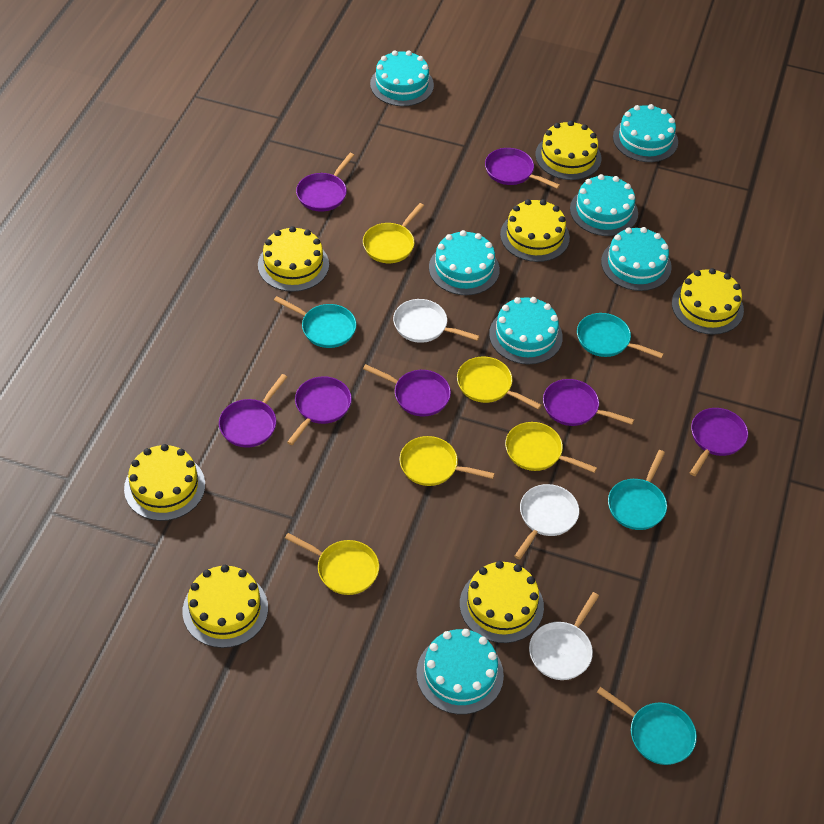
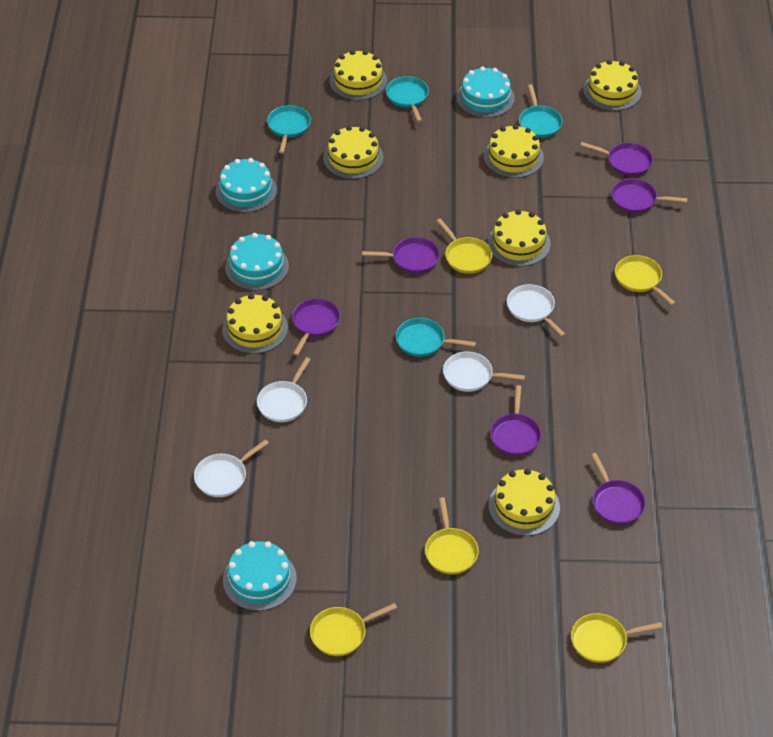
purple pan: 7 -> 6
turquoise cake: 7 -> 4
white pan: 3 -> 4

